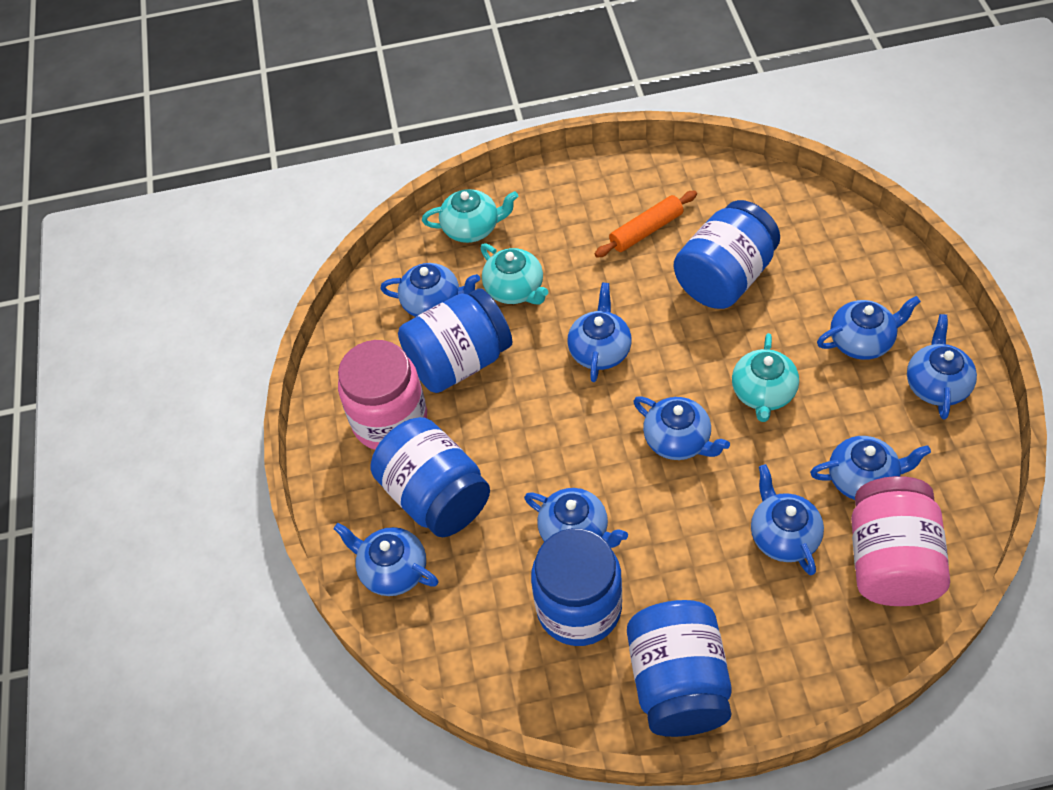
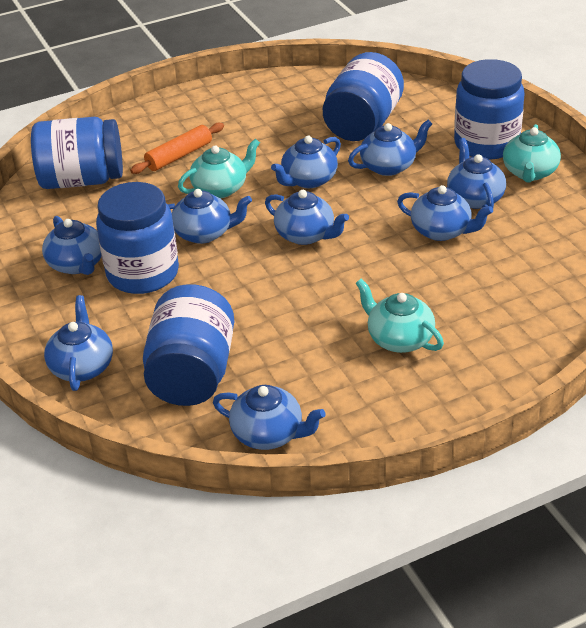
pink jar: 2 -> 0

